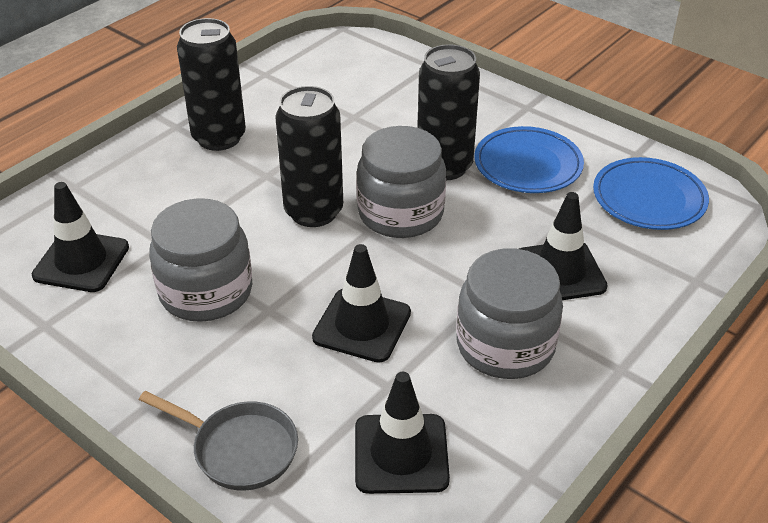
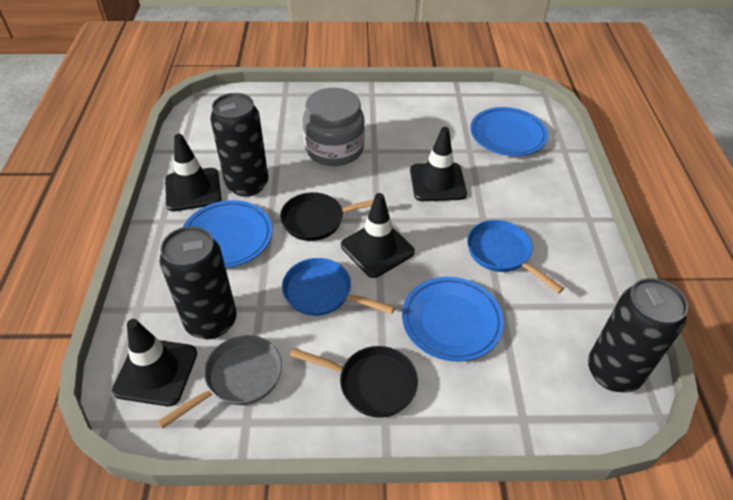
black pan: 0 -> 2
blue pan: 0 -> 2
blue plate: 2 -> 3
grey jar: 3 -> 1

